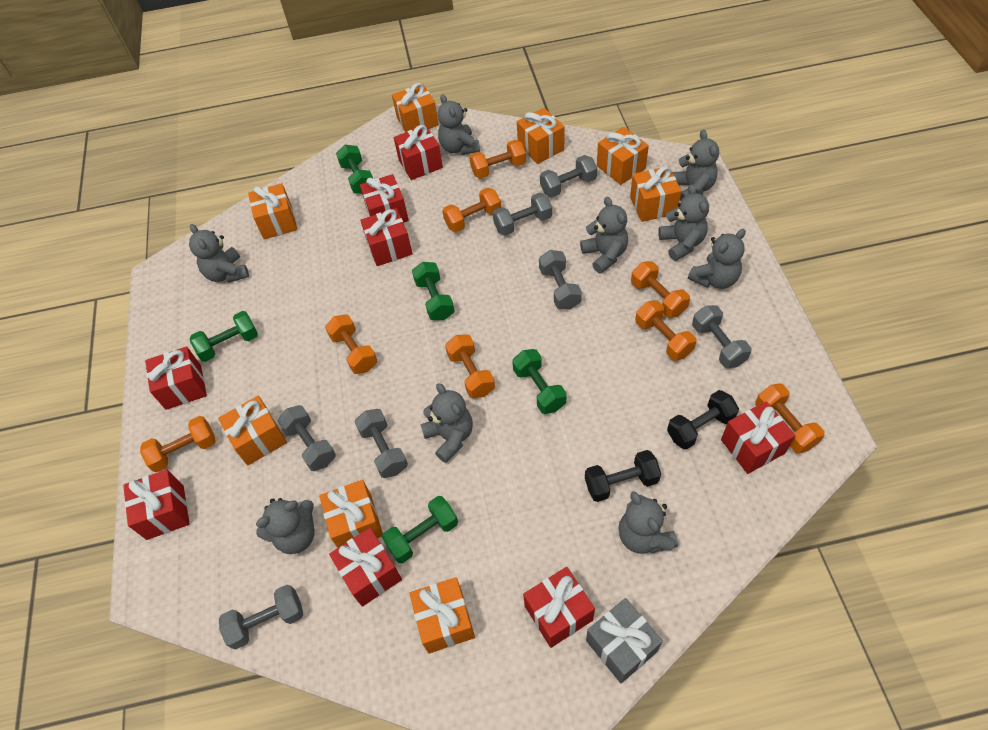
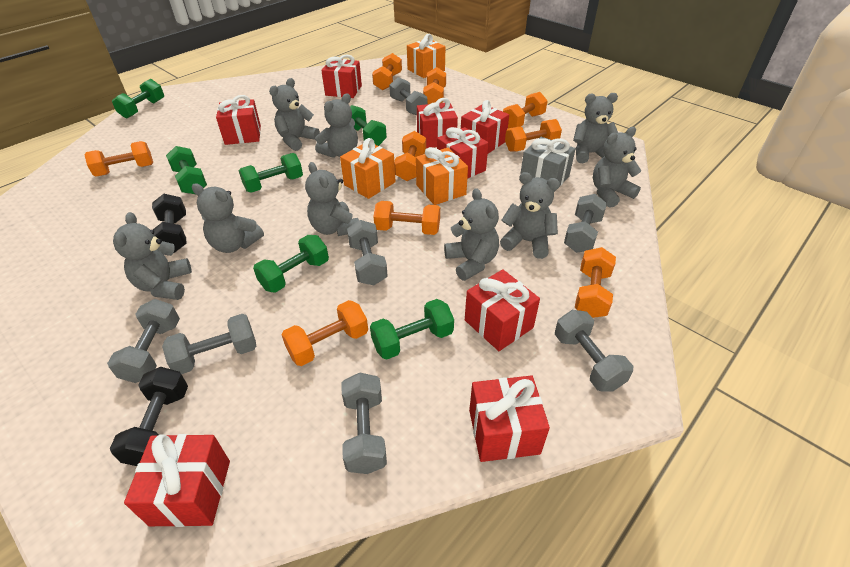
green dumbbell: 5 -> 6
orange dumbbell: 8 -> 9
orange gift: 8 -> 3

